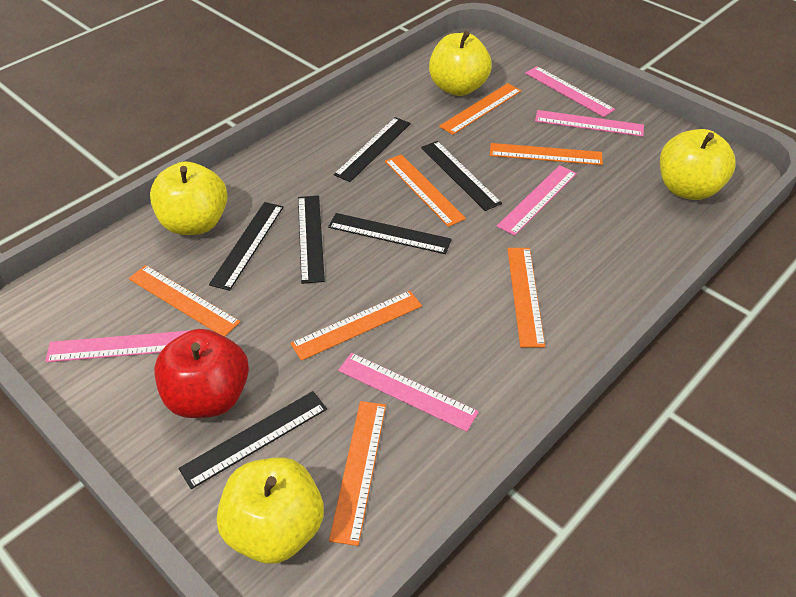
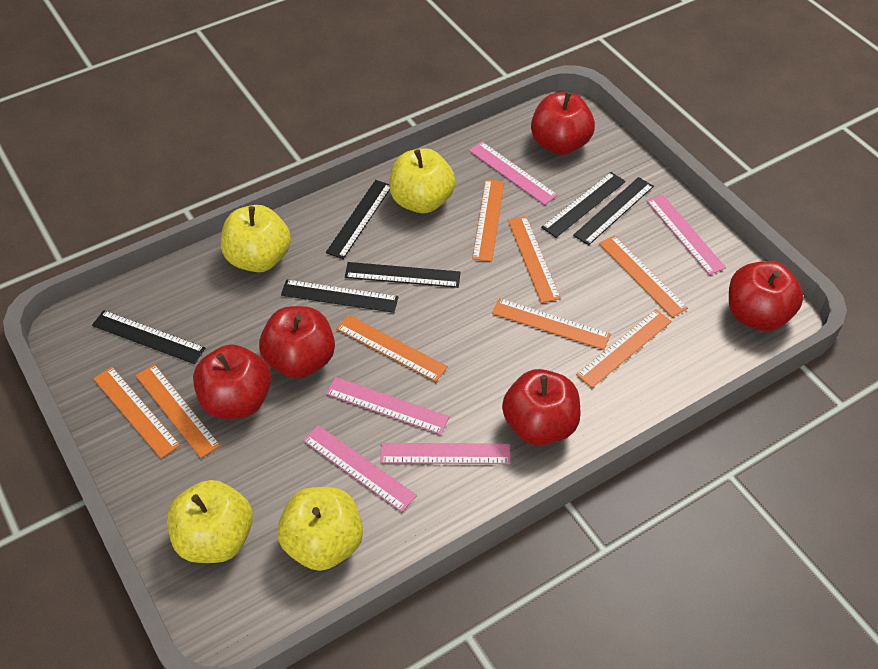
orange ruler: 7 -> 8
red apple: 1 -> 5

